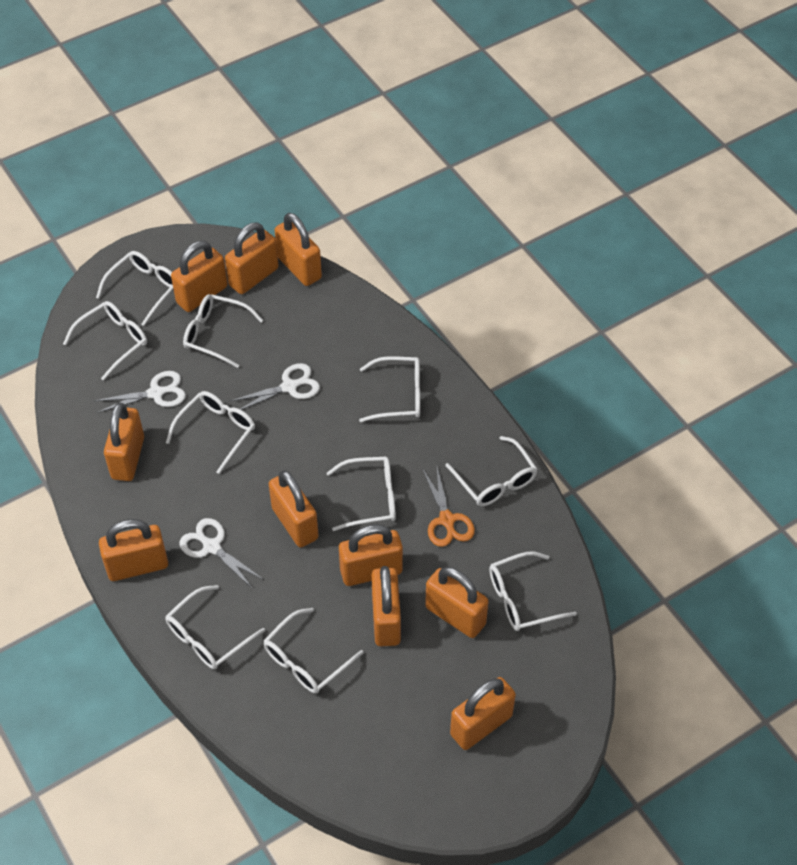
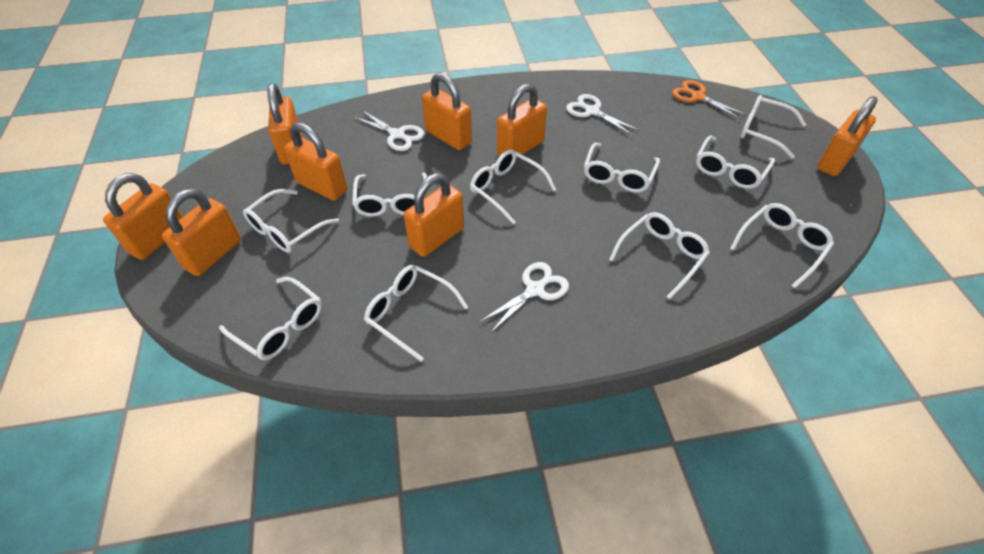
orange padlock: 10 -> 8

